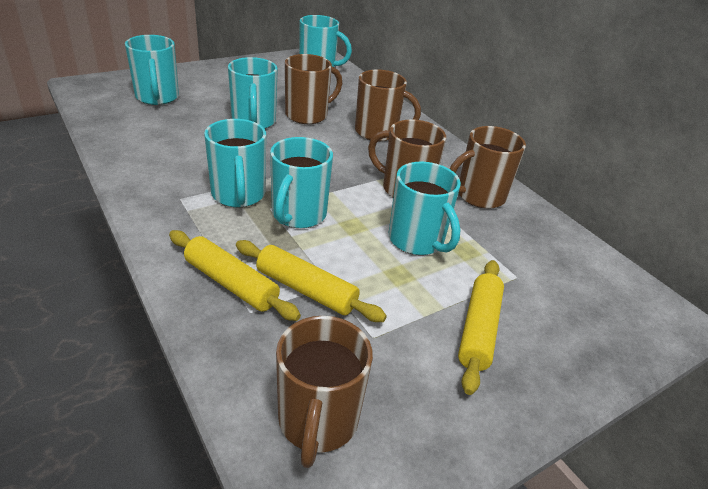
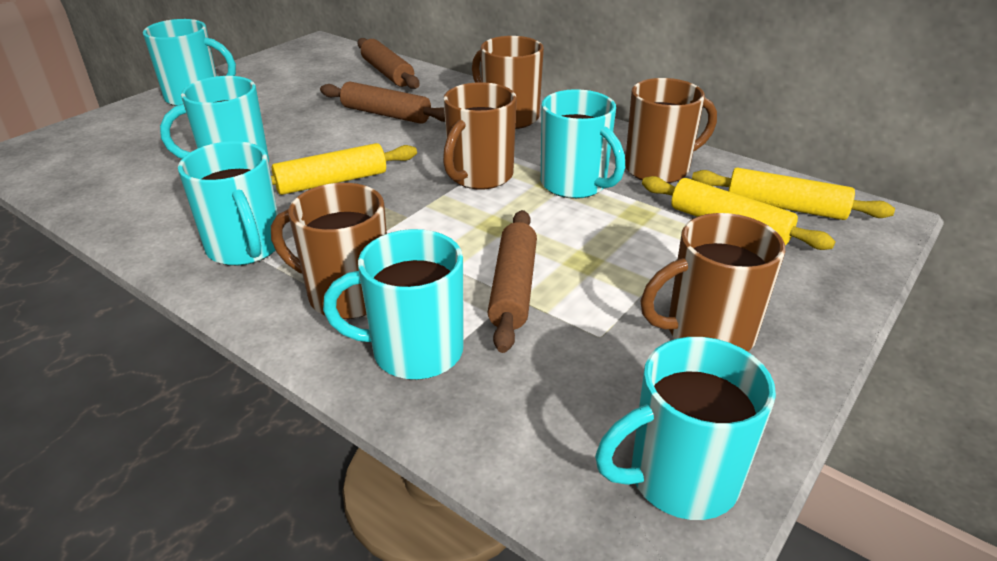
brown rolling pin: 0 -> 3

